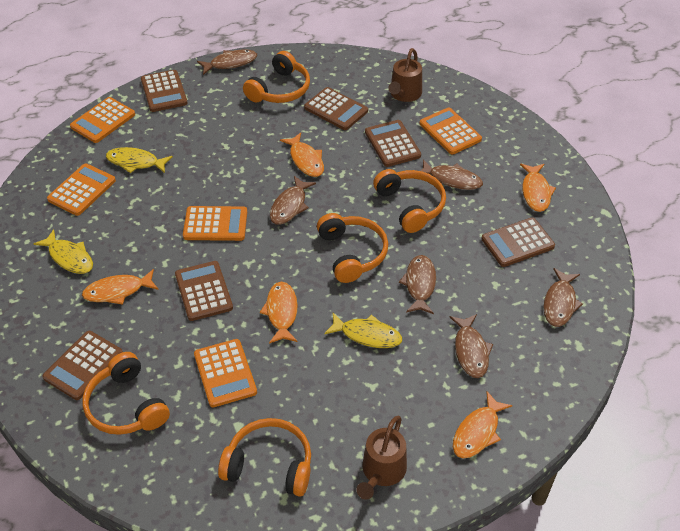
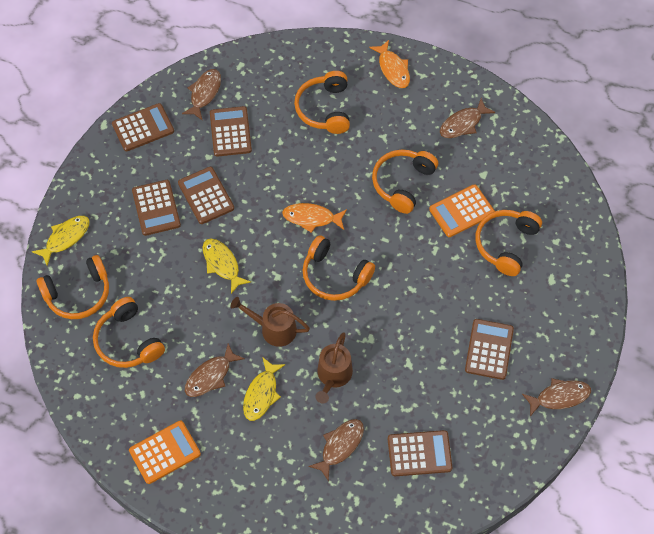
brown fish: 6 -> 5
orange calculator: 5 -> 2
orange fish: 5 -> 2
orange headphones: 5 -> 6

